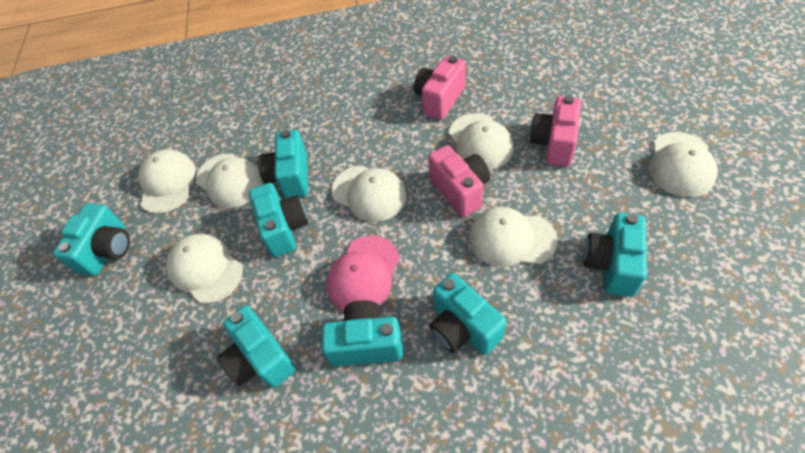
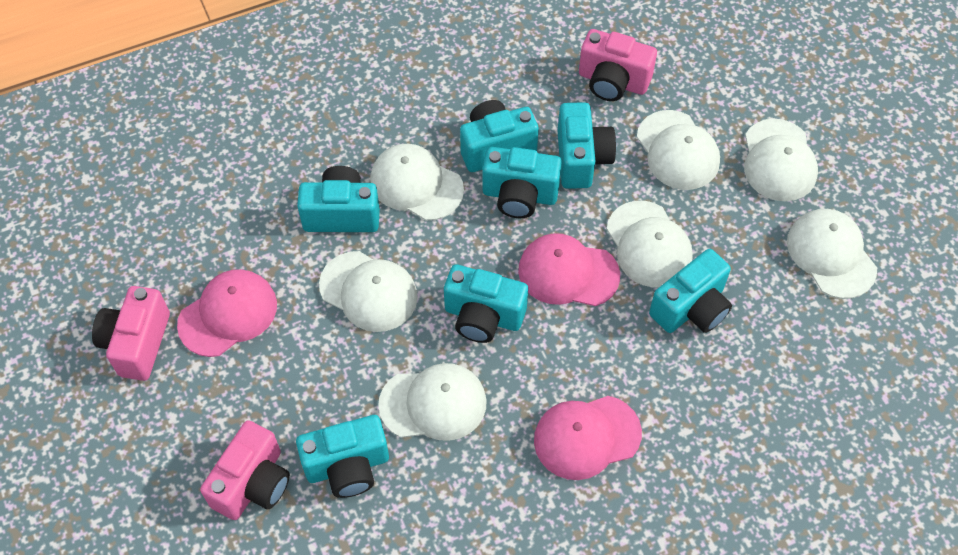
pink cap: 1 -> 3

